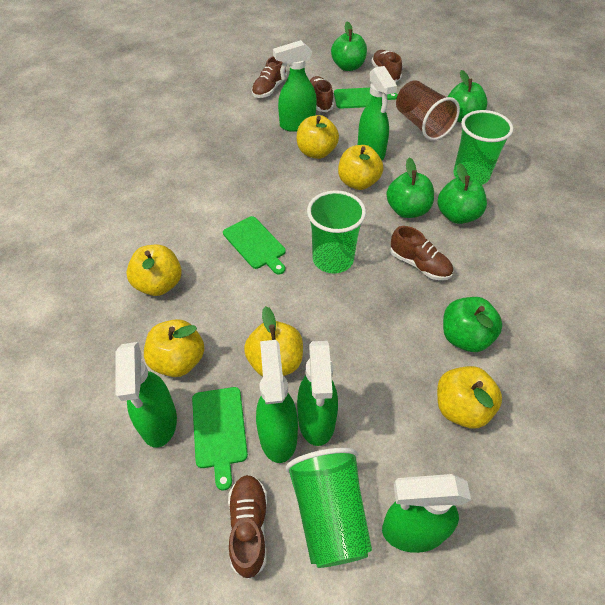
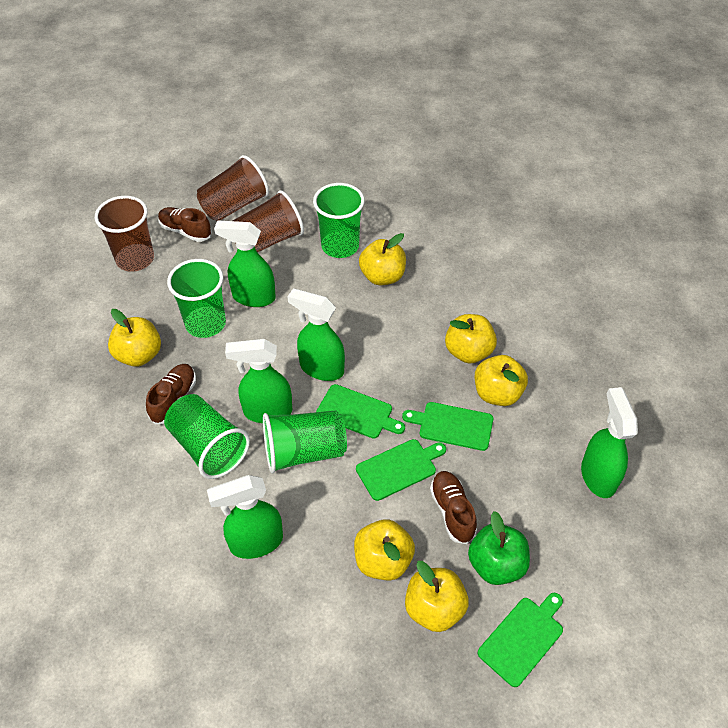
brown cup: 1 -> 3
brown shoe: 5 -> 3
green apple: 5 -> 1
green cup: 3 -> 4
green cutting board: 3 -> 4
green spray bottle: 6 -> 5

